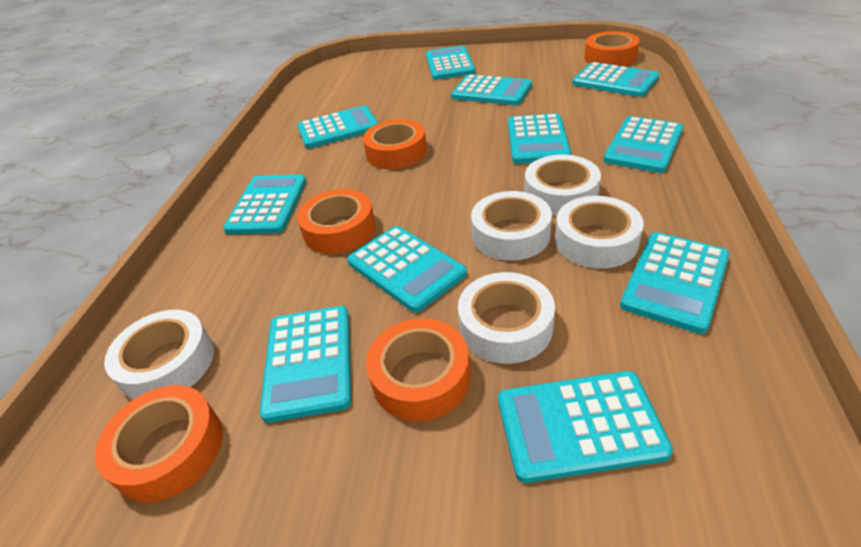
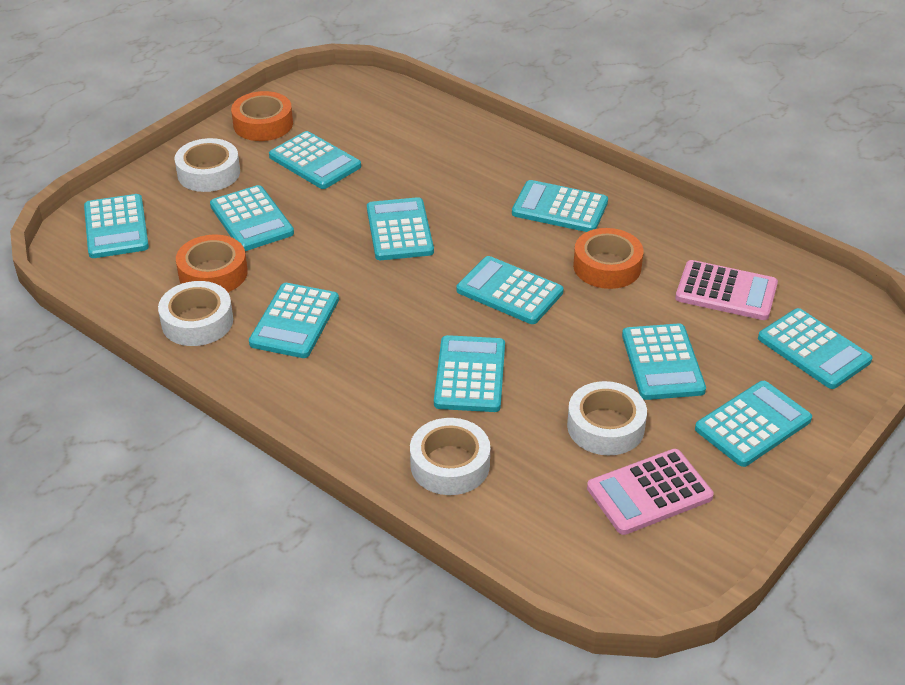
orange tape: 5 -> 3
pink calculator: 0 -> 2
white tape: 5 -> 4

